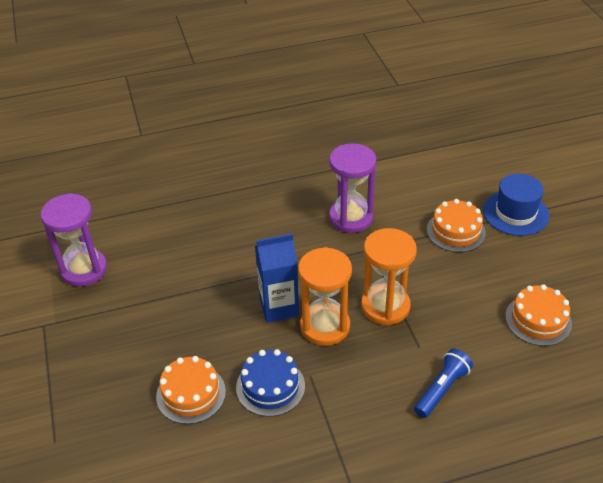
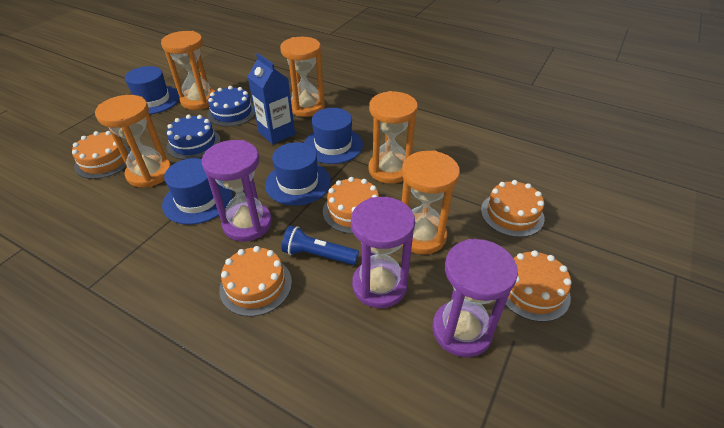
blue cake: 1 -> 2
blue hat: 1 -> 4
orange cake: 3 -> 5
orange hourglass: 2 -> 5
purple hourglass: 2 -> 3

